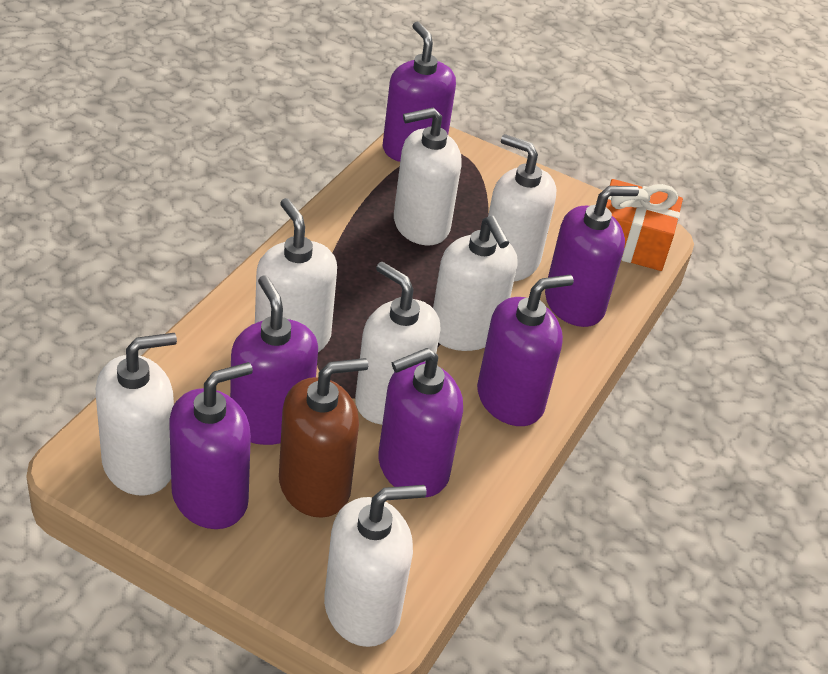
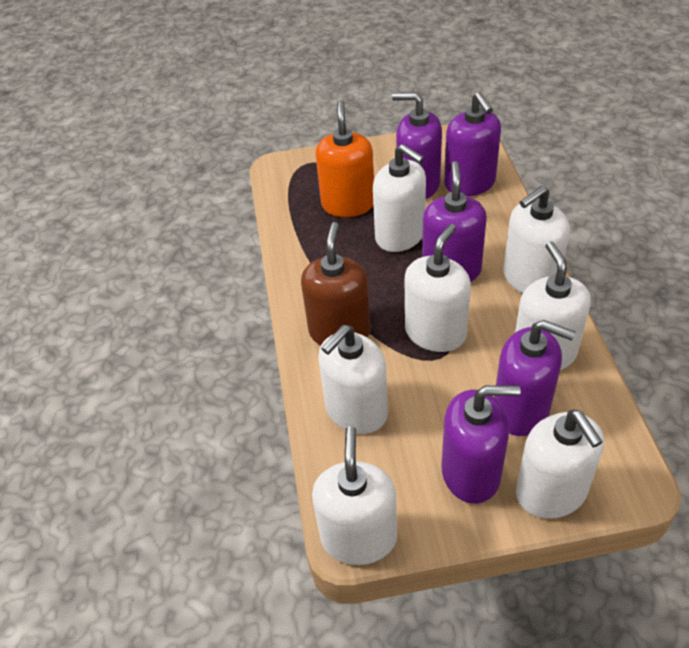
orange gift: 1 -> 0
orange soap dispenser: 0 -> 1
purple soap dispenser: 6 -> 5

